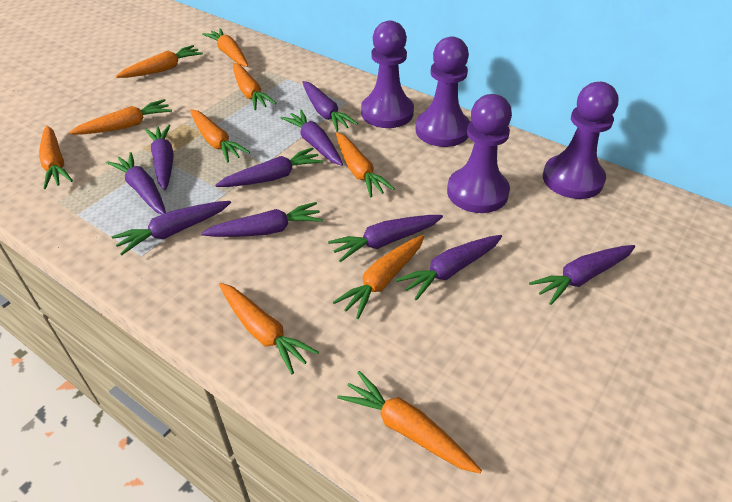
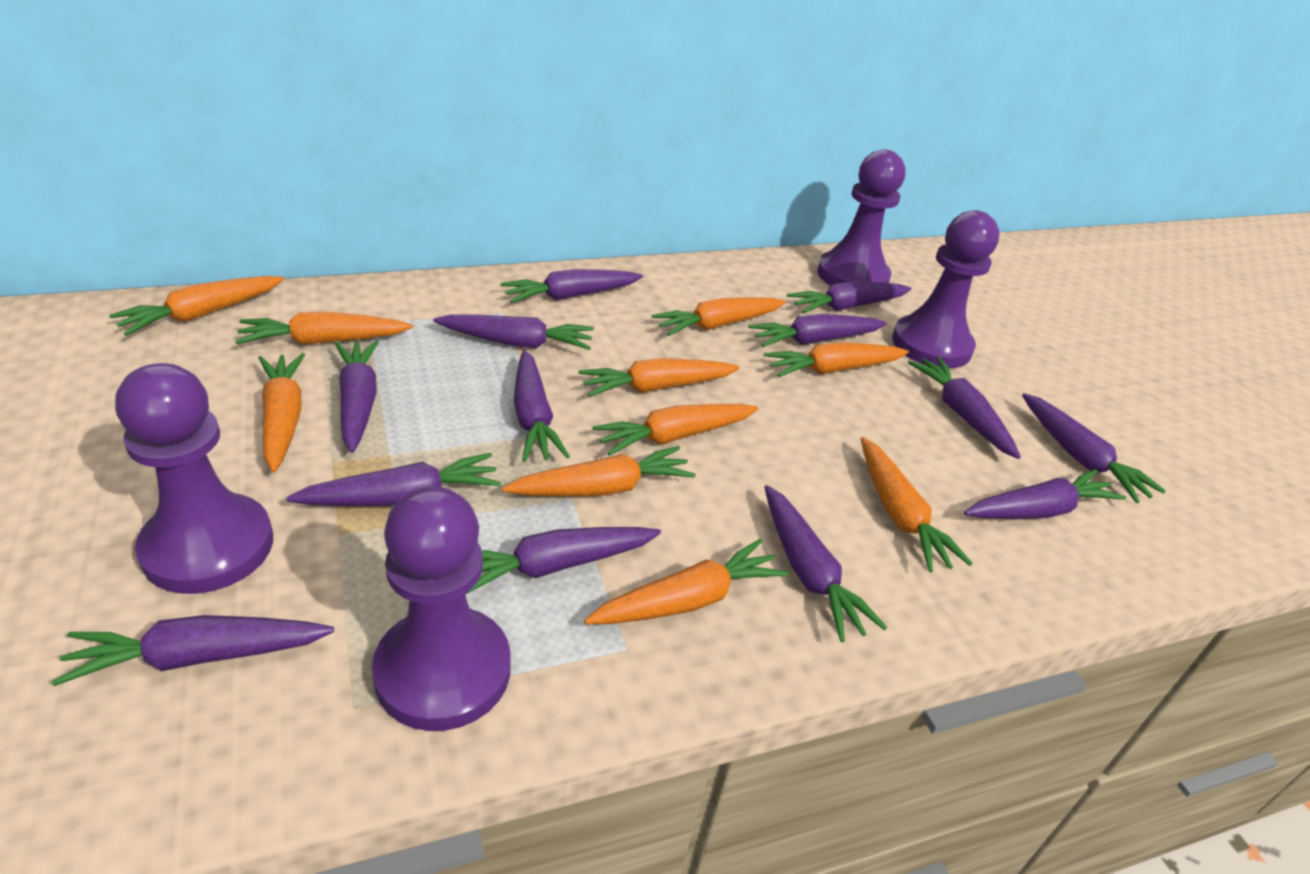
purple carrot: 10 -> 13

